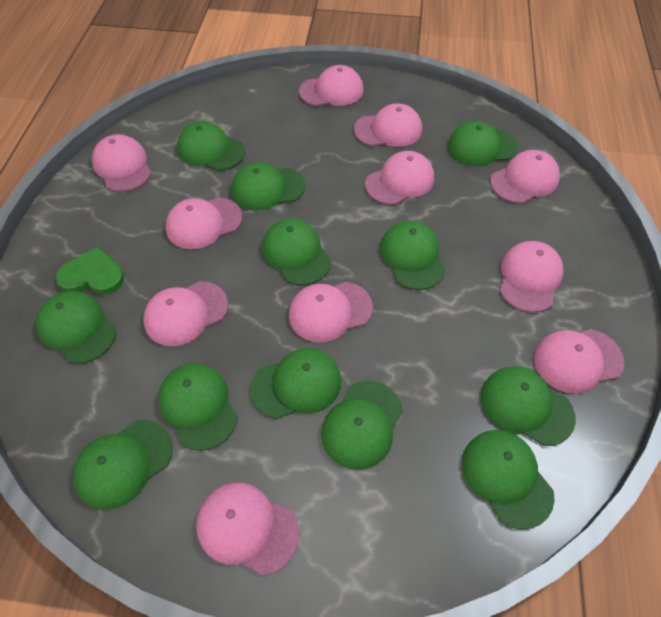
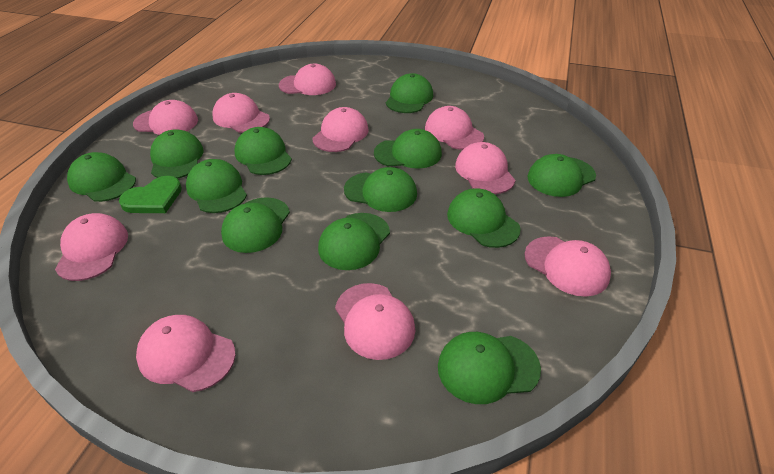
pink cap: 11 -> 10

